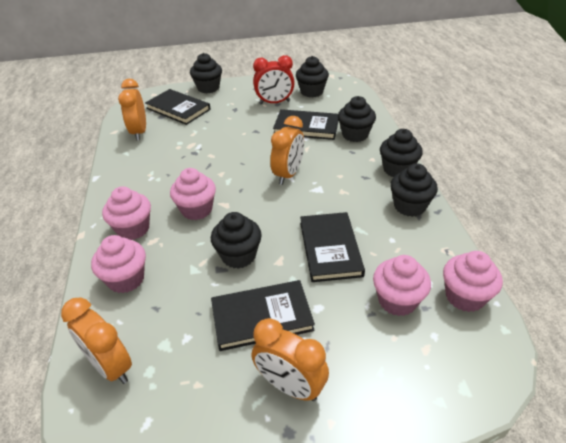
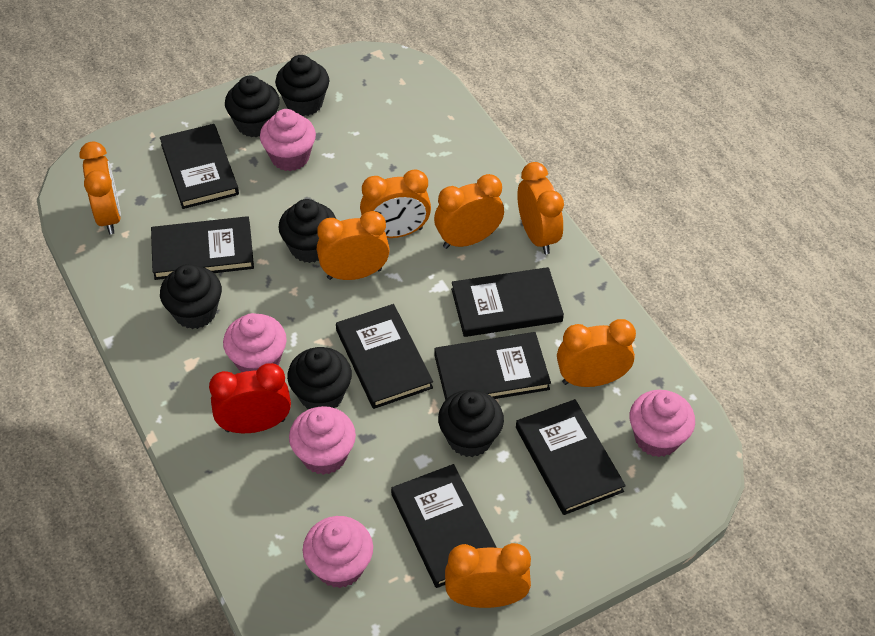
black book: 4 -> 7
orange clock: 4 -> 7

